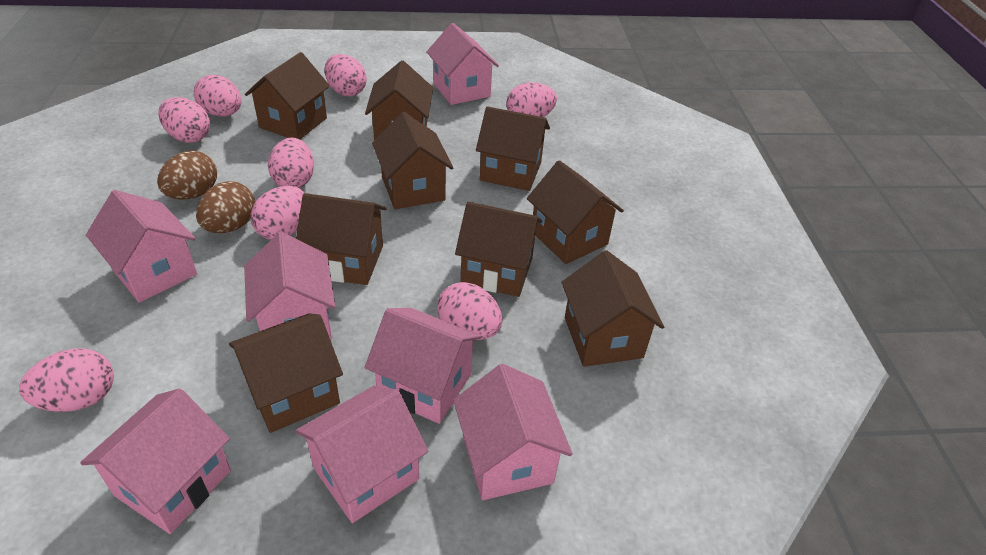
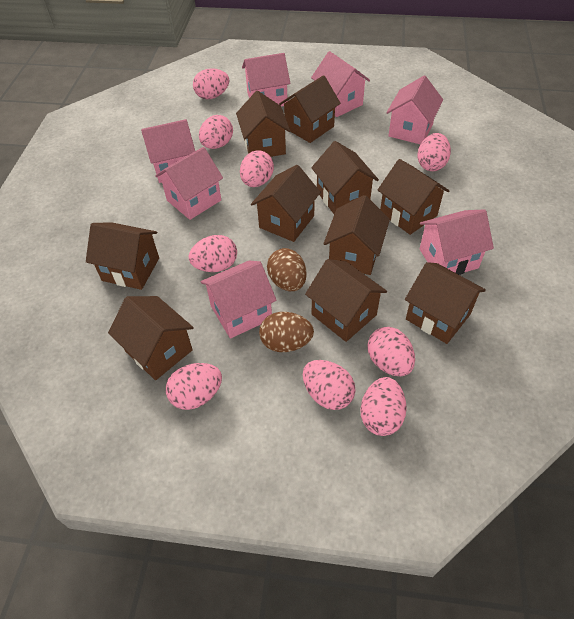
brown house: 9 -> 10
pink egg: 8 -> 9

